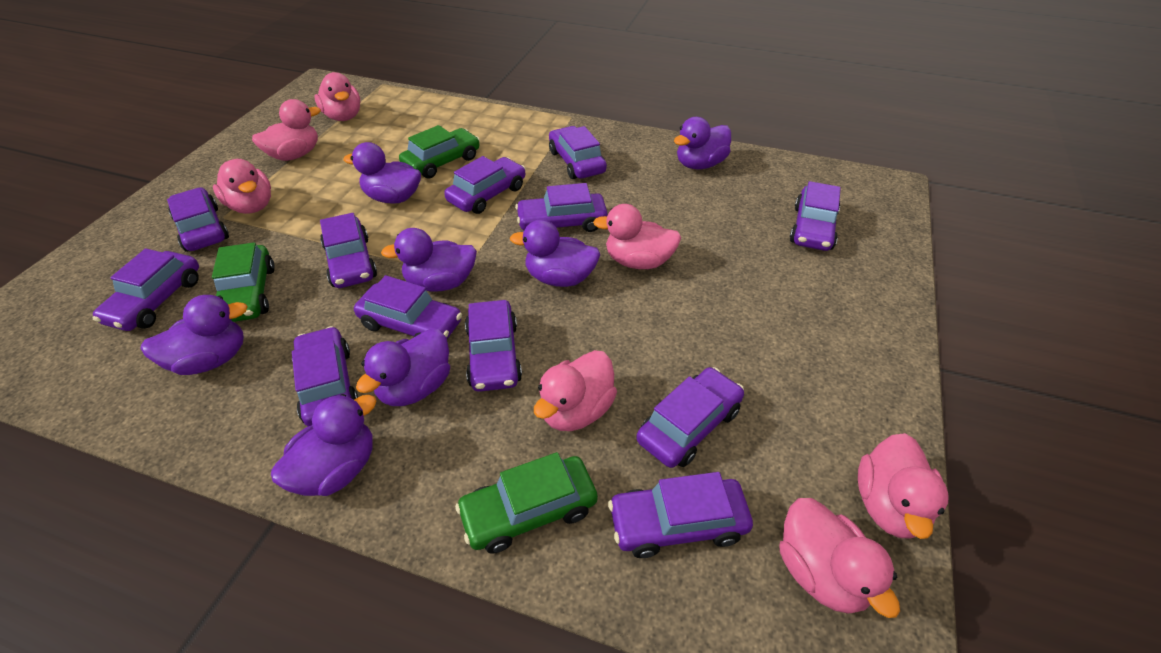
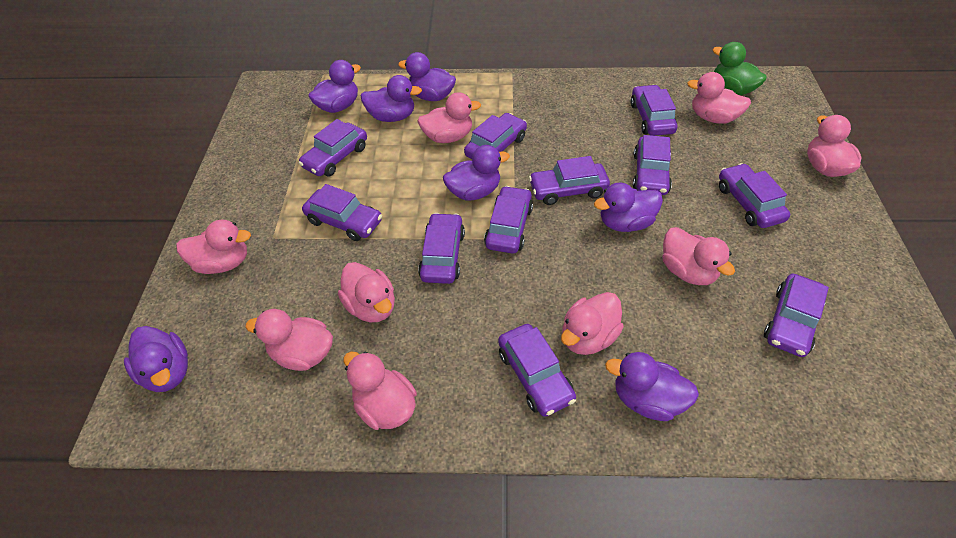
green car: 3 -> 0
green duck: 0 -> 1
pink duck: 7 -> 9
purple car: 12 -> 11

